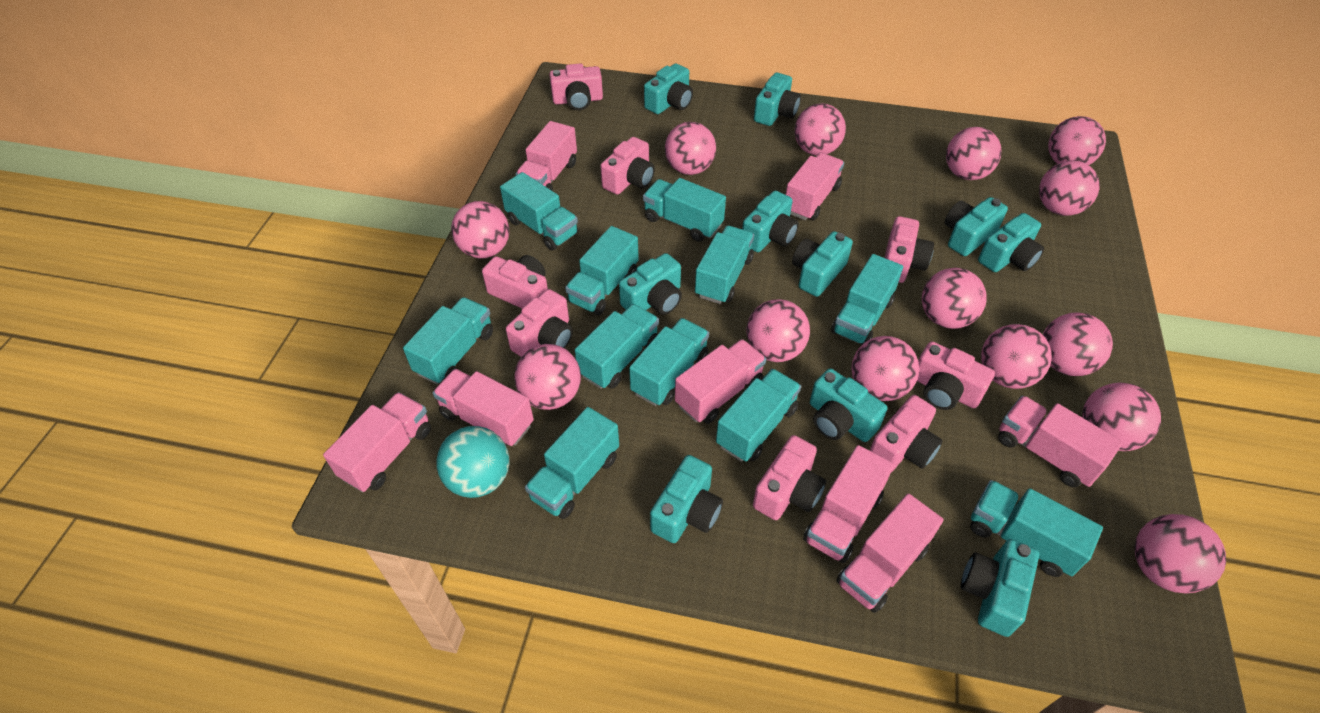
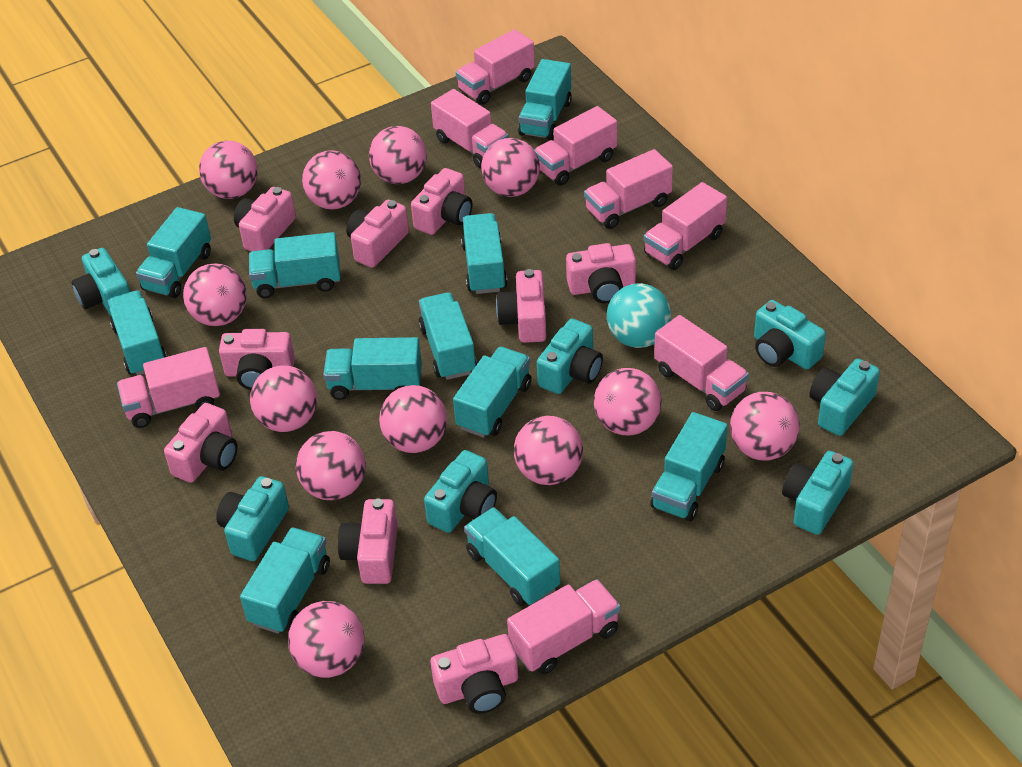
pink ball: 14 -> 12
pink camera: 8 -> 9
turquoise camera: 10 -> 7

